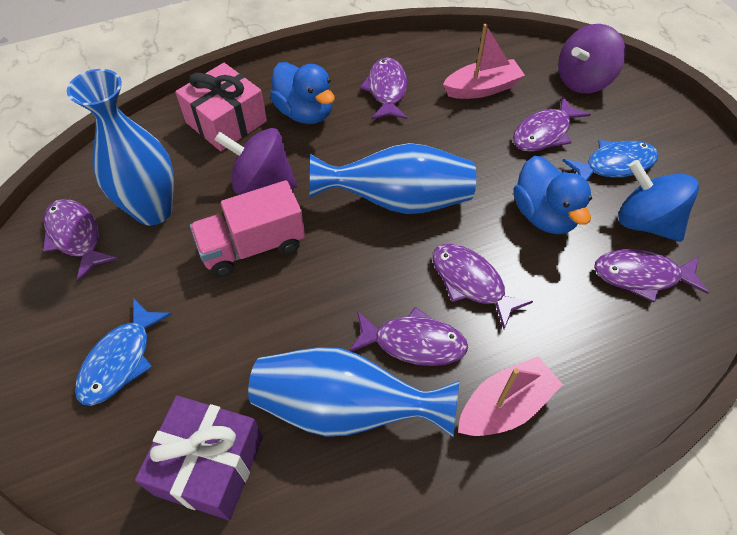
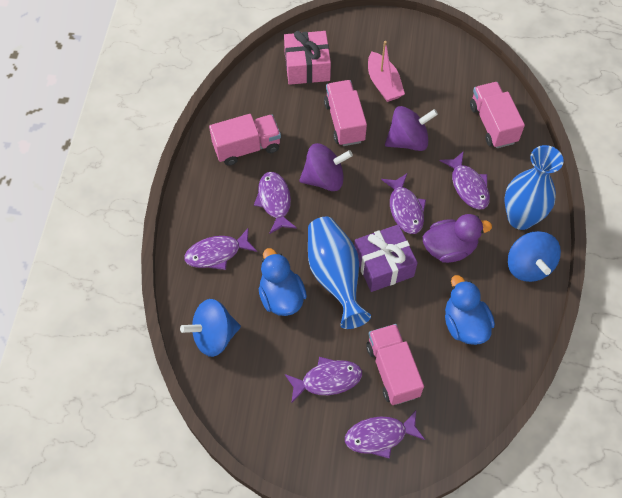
blue fish: 2 -> 0
blue spinning top: 1 -> 2
blue vase: 3 -> 2
pink boat: 2 -> 1
pink truck: 1 -> 4
purple duck: 0 -> 1

